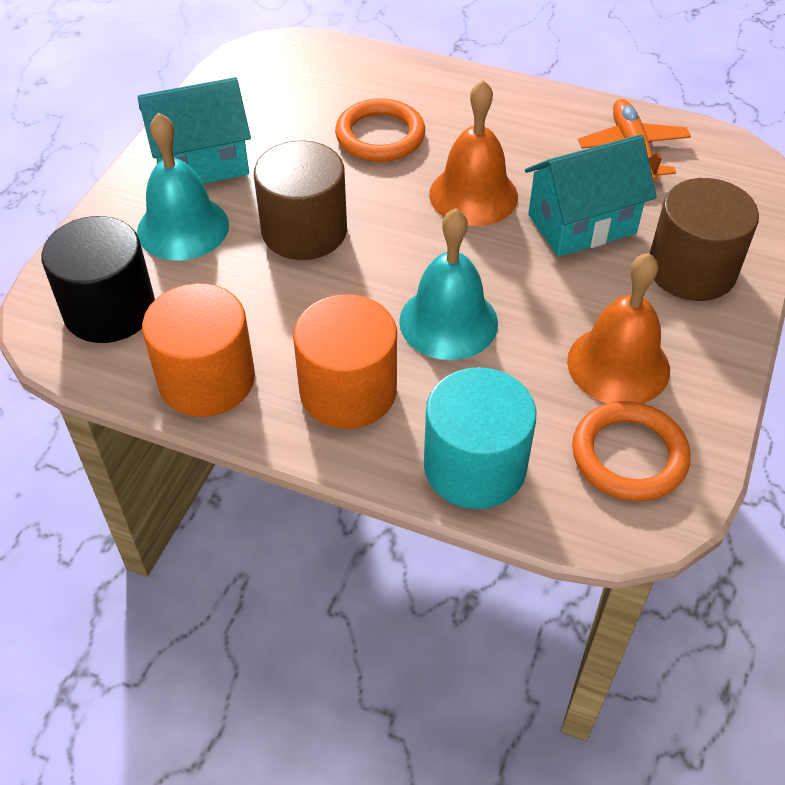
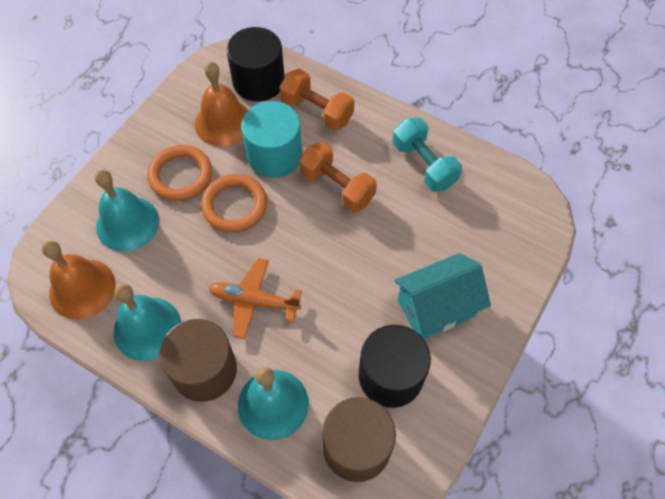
black cylinder: 1 -> 2
orange cylinder: 2 -> 0
orange dumbbell: 0 -> 2
turquoise bell: 2 -> 3
turquoise dumbbell: 0 -> 1
turquoise house: 2 -> 1

